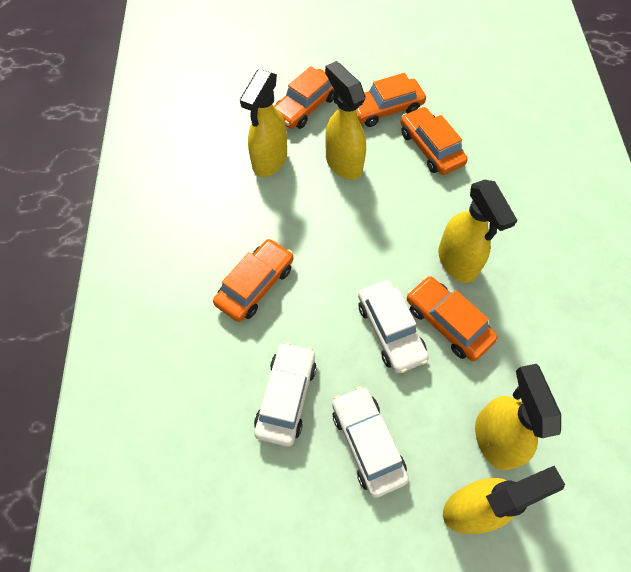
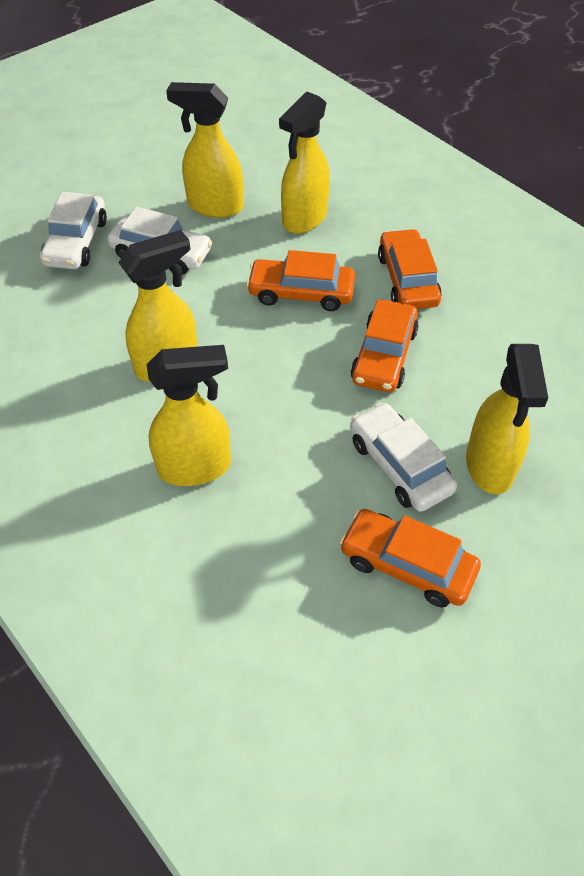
orange car: 5 -> 4

